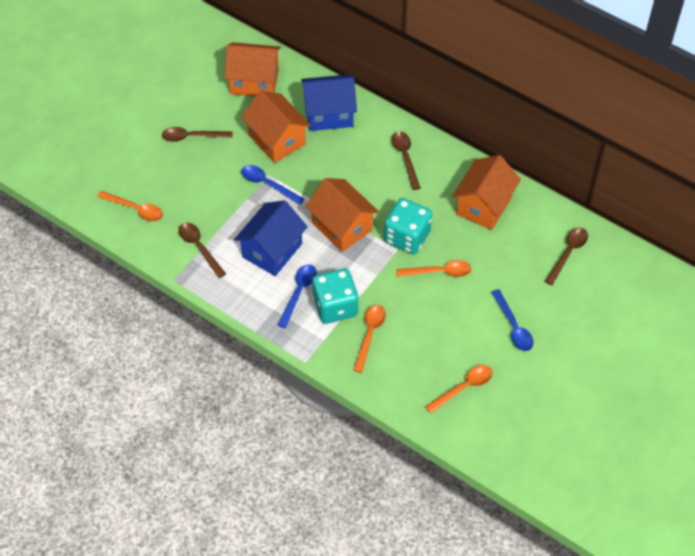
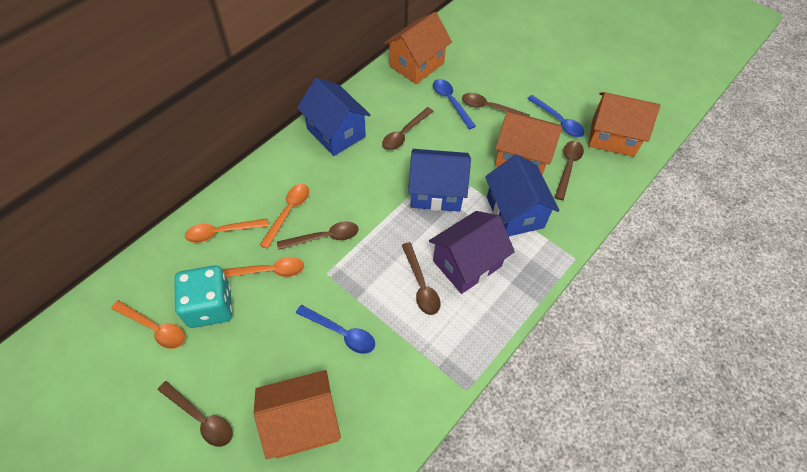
blue house: 2 -> 3
brown spoon: 4 -> 6
purple house: 0 -> 1
turquoise dice: 2 -> 1

